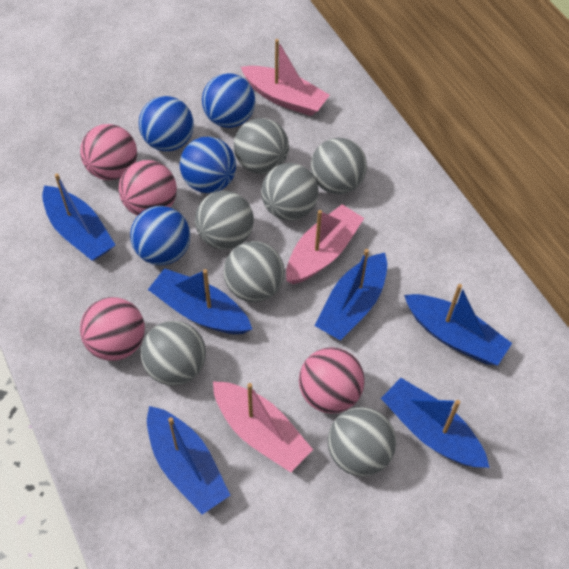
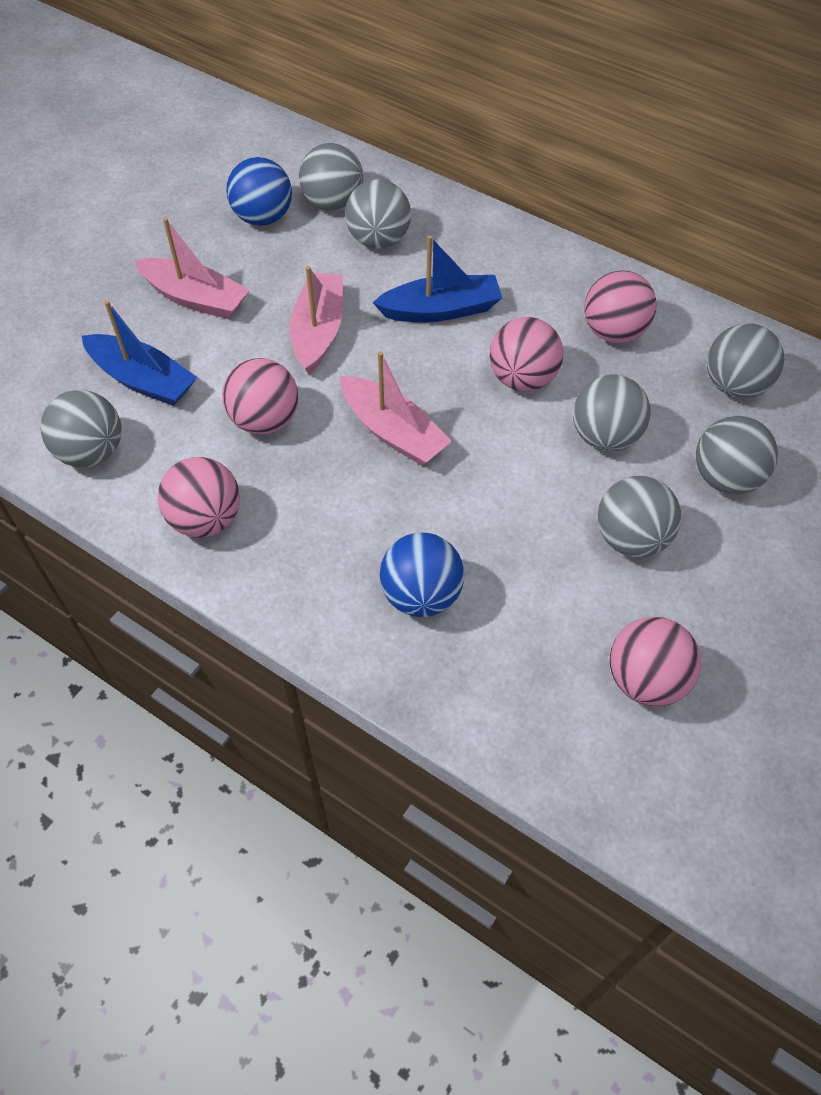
blue ball: 4 -> 2
blue boat: 6 -> 2
pink ball: 4 -> 5

